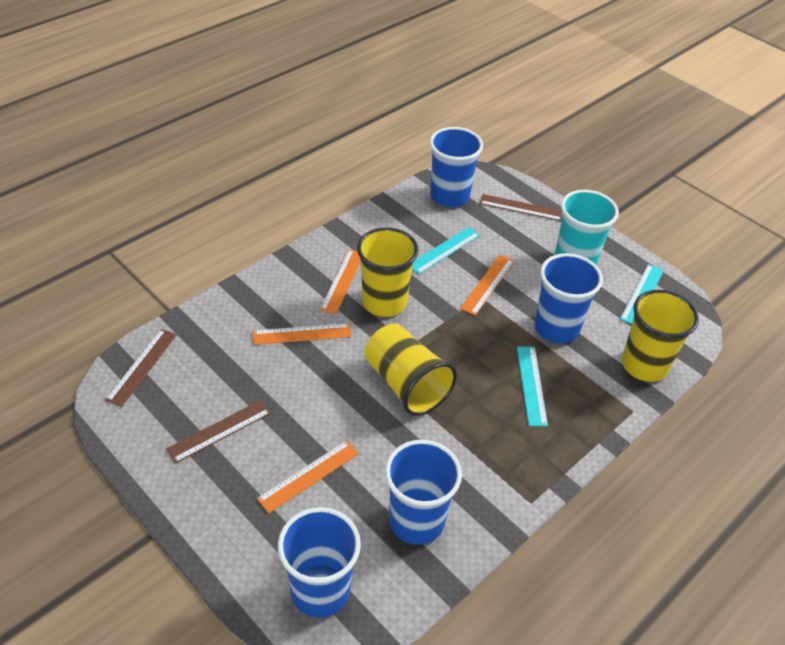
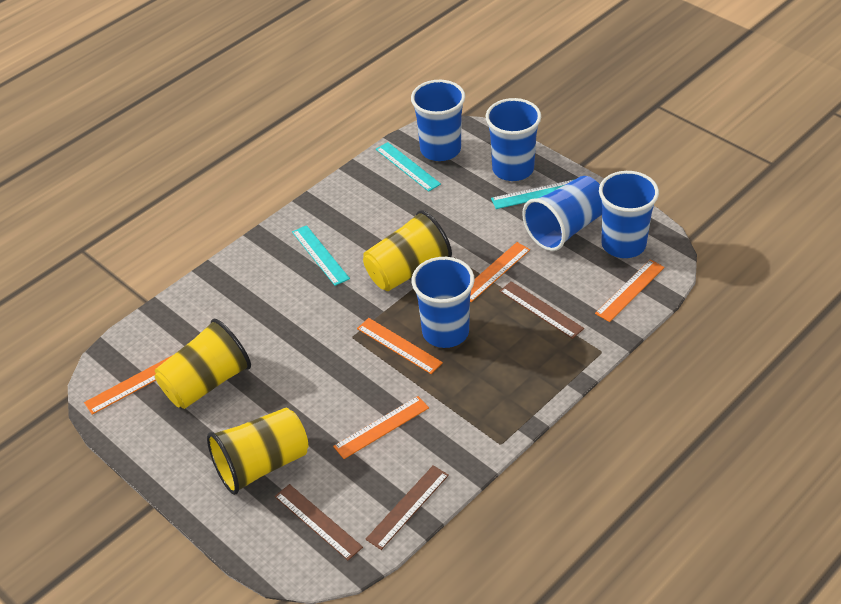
blue cup: 4 -> 5
orange ruler: 4 -> 5
turquoise cup: 1 -> 0

